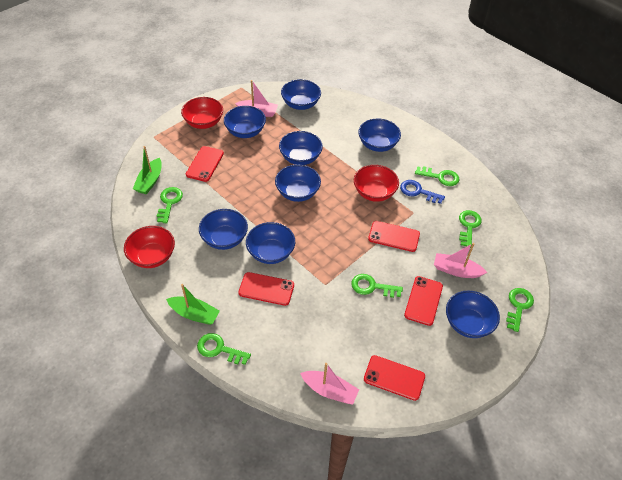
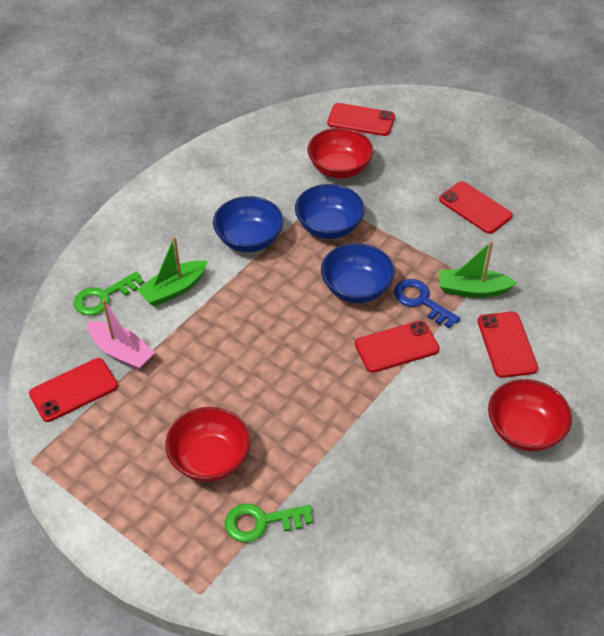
blue bowl: 8 -> 3
green key: 6 -> 2
pink boat: 3 -> 1

